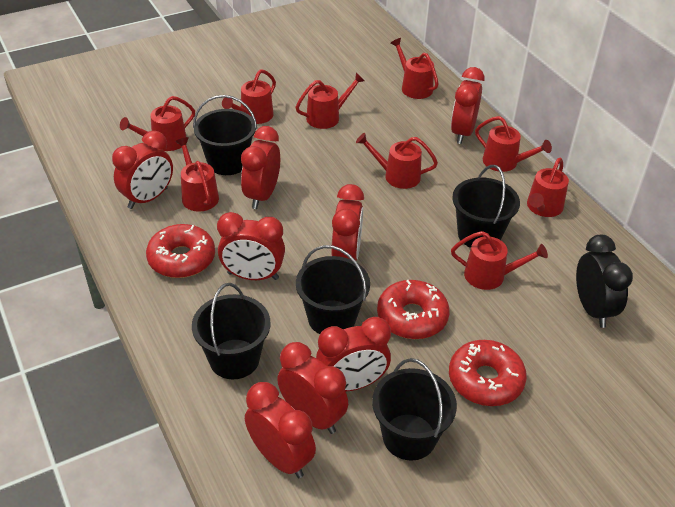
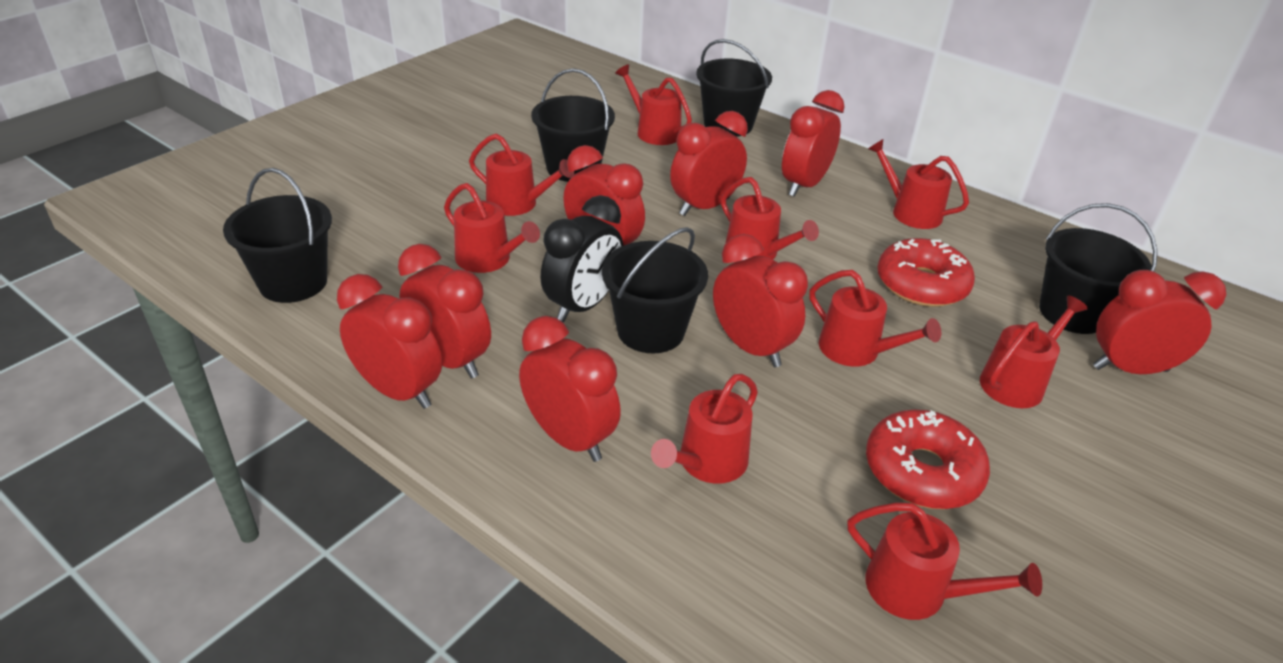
red donut: 3 -> 2

